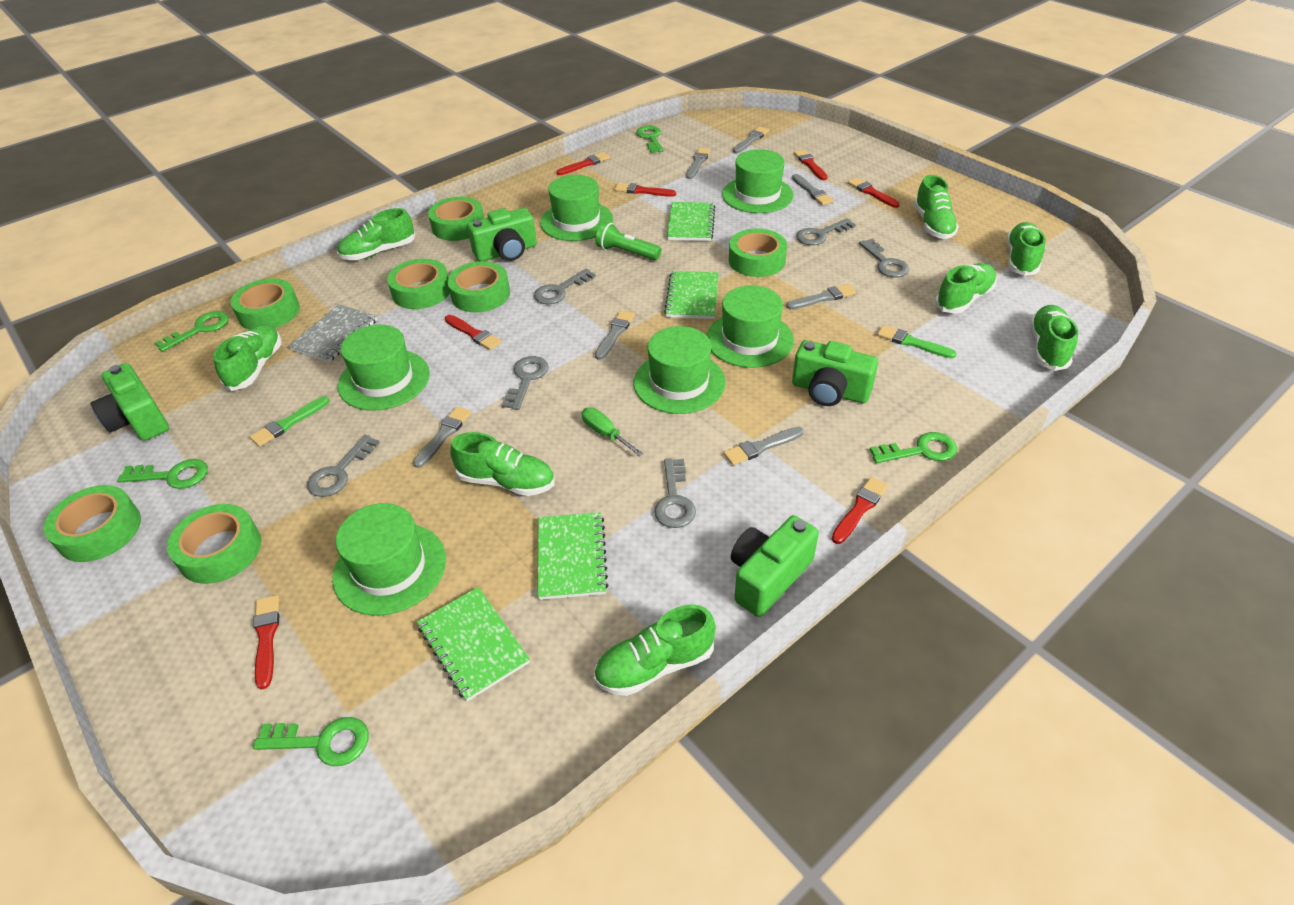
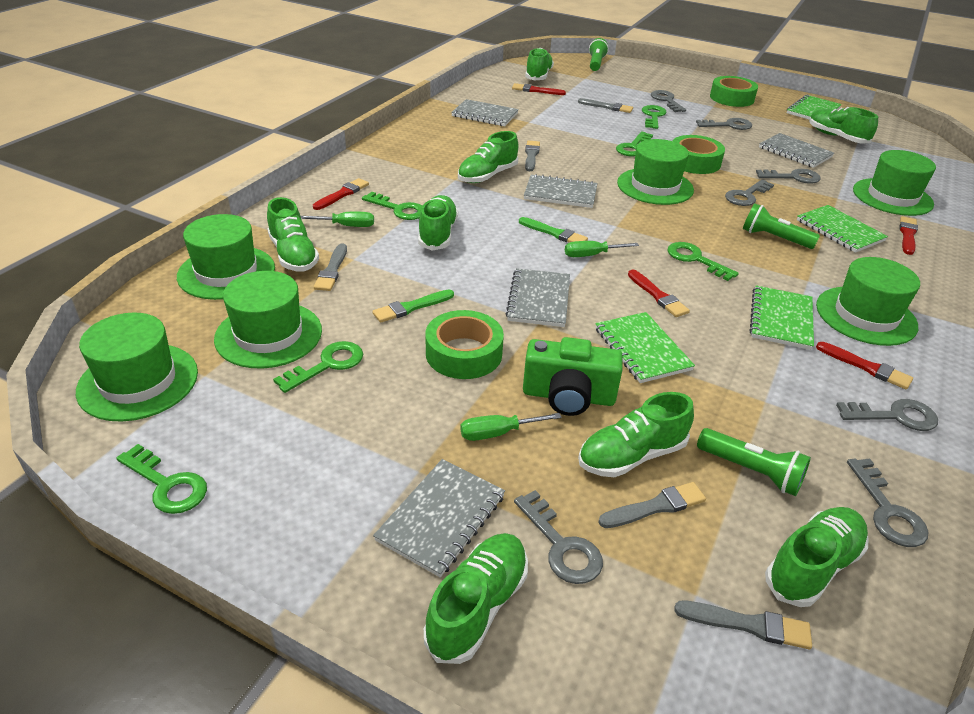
green camera: 4 -> 1
green flashlight: 1 -> 3
green key: 5 -> 6
green screwdriver: 1 -> 3
green tape: 7 -> 3
grey brush: 7 -> 5
grey key: 6 -> 7
grey notebook: 1 -> 5
red brush: 7 -> 5

